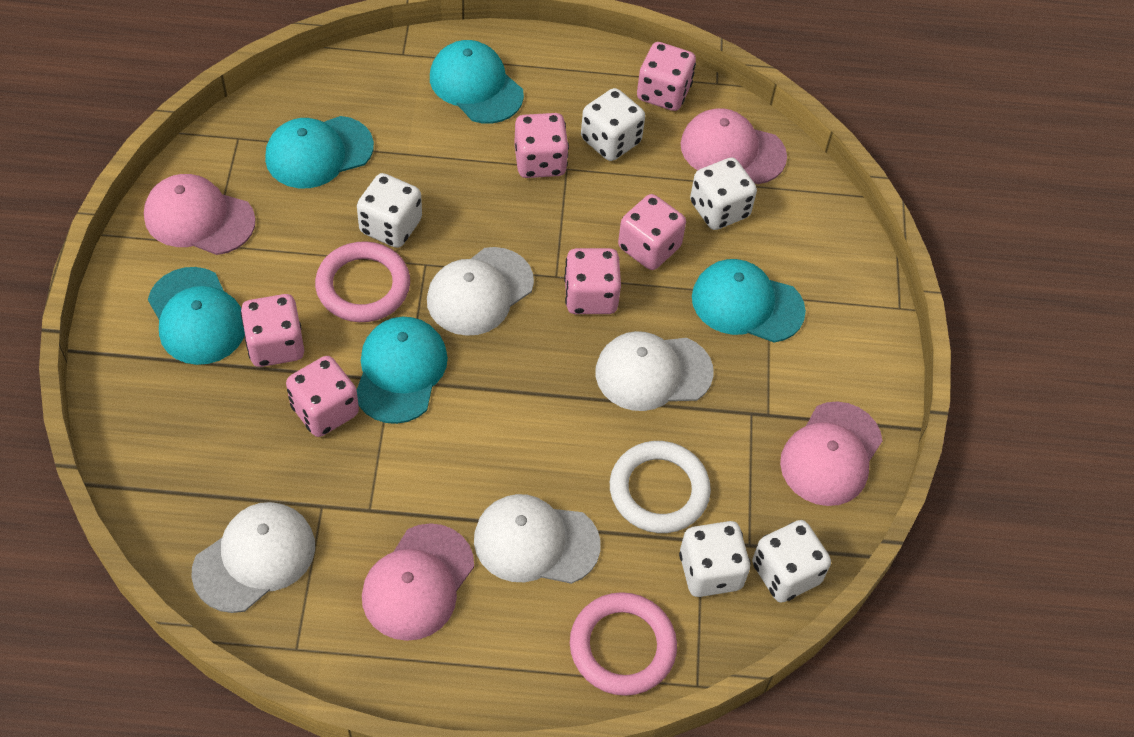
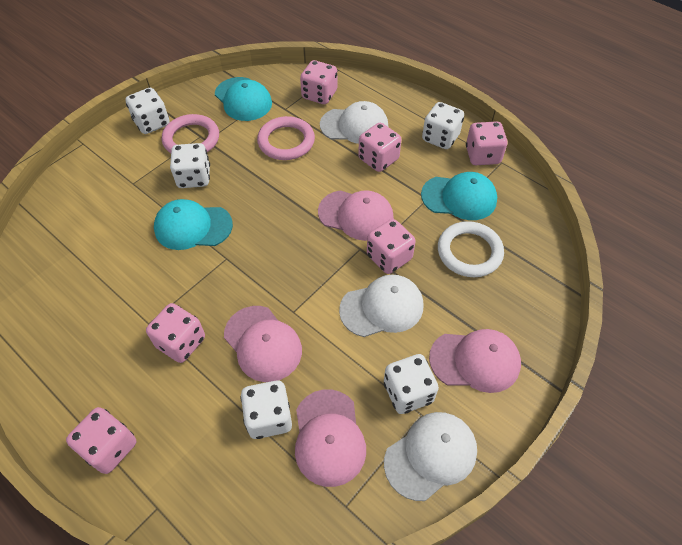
turquoise cap: 5 -> 3
white cap: 4 -> 3

